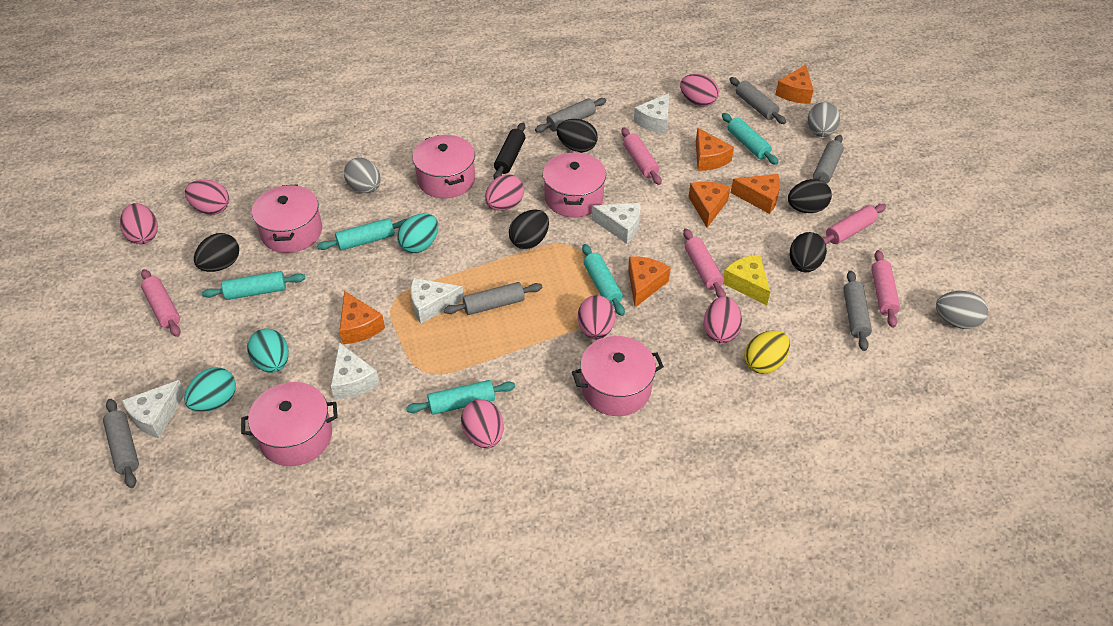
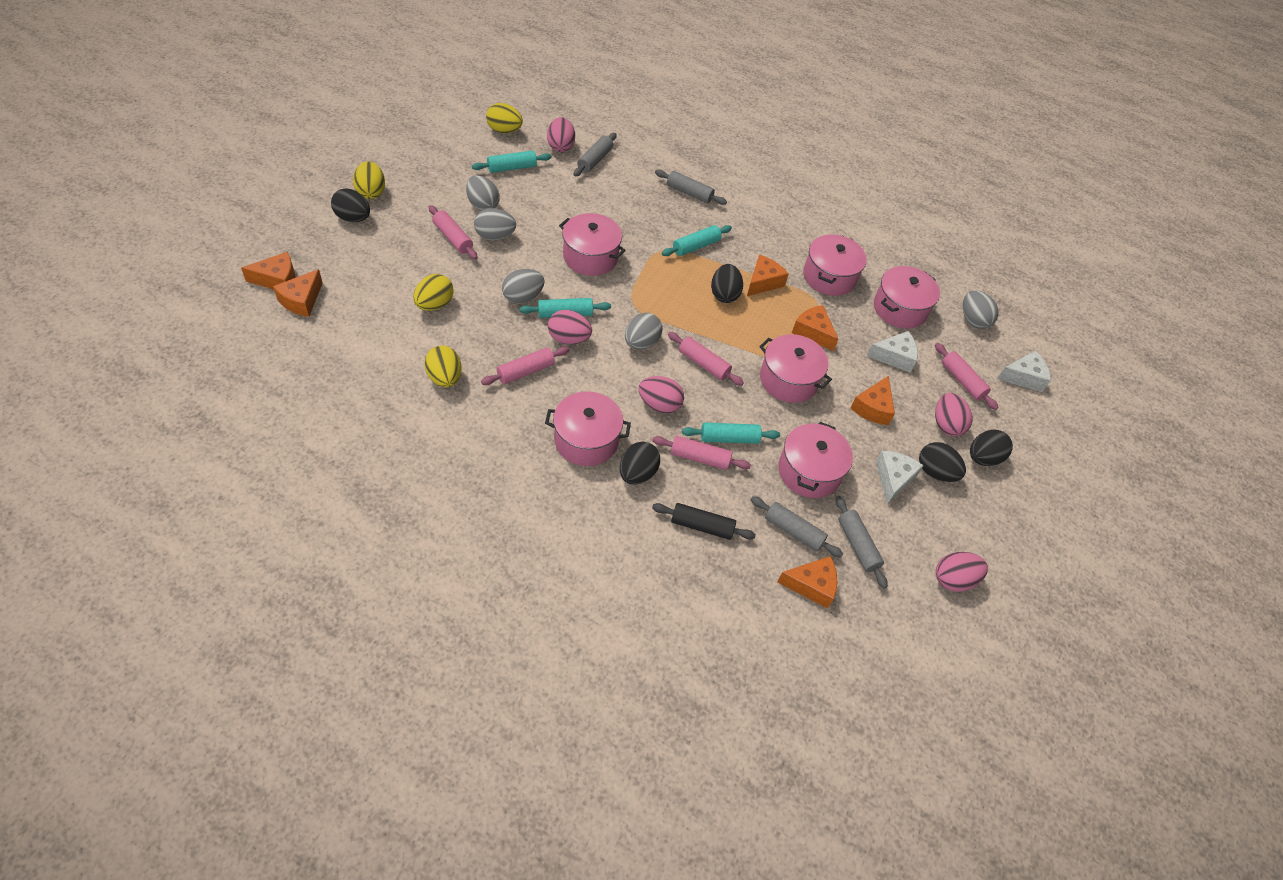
grey egg: 3 -> 5
grey rolling pin: 6 -> 4
pink egg: 7 -> 5
pink pot: 5 -> 6
turquoise egg: 3 -> 0
turquoise rolling pin: 5 -> 4
white cheese: 5 -> 3
yellow cheese: 1 -> 0
yellow egg: 1 -> 4

